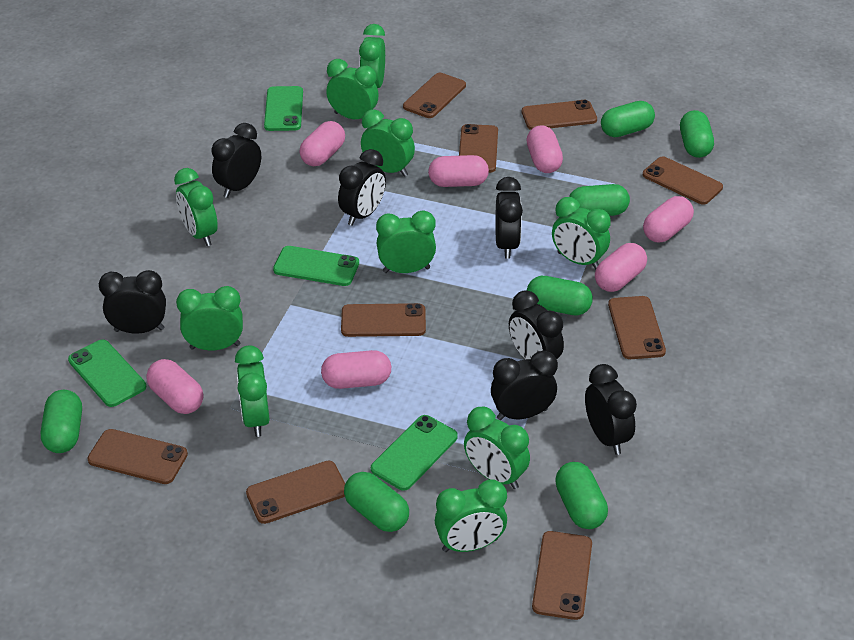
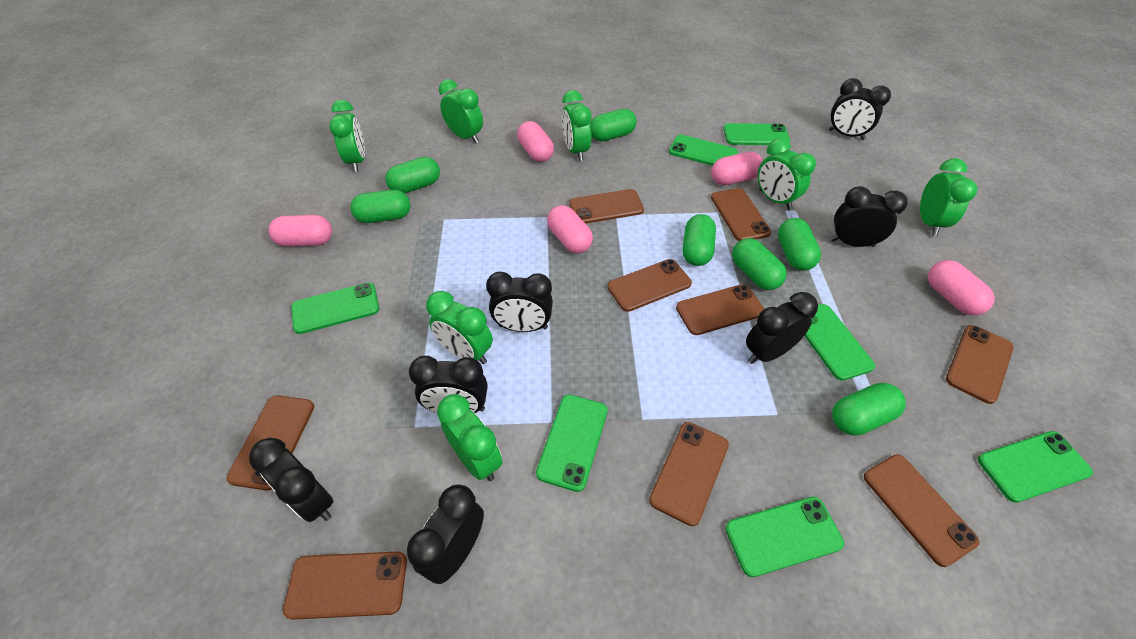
green clock: 10 -> 7
green phone: 4 -> 7
pink capsule: 7 -> 5

